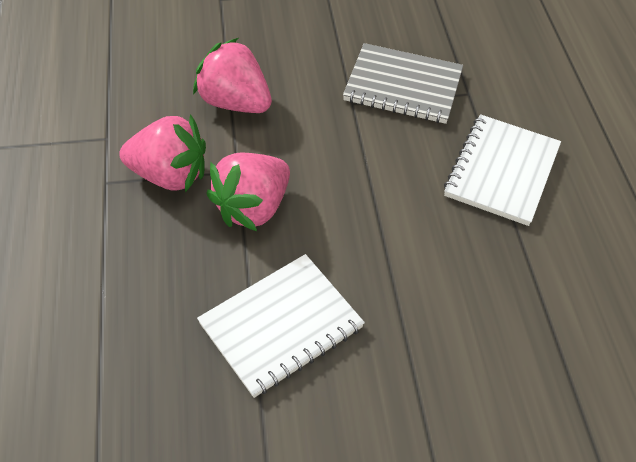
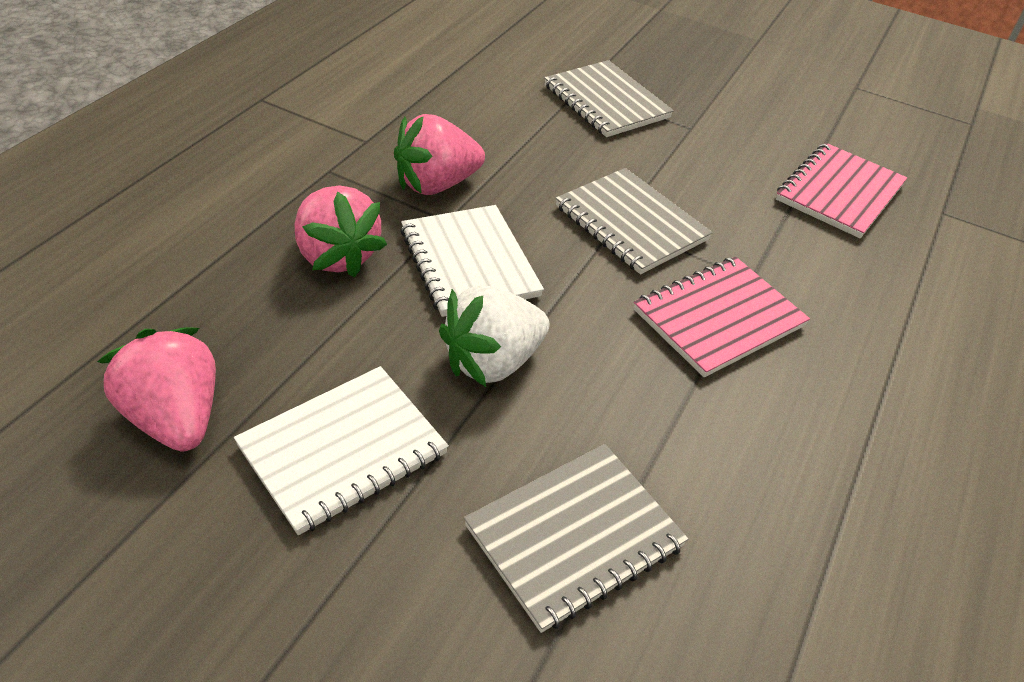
grey notebook: 1 -> 3
pink notebook: 0 -> 2
white strawberry: 0 -> 1

